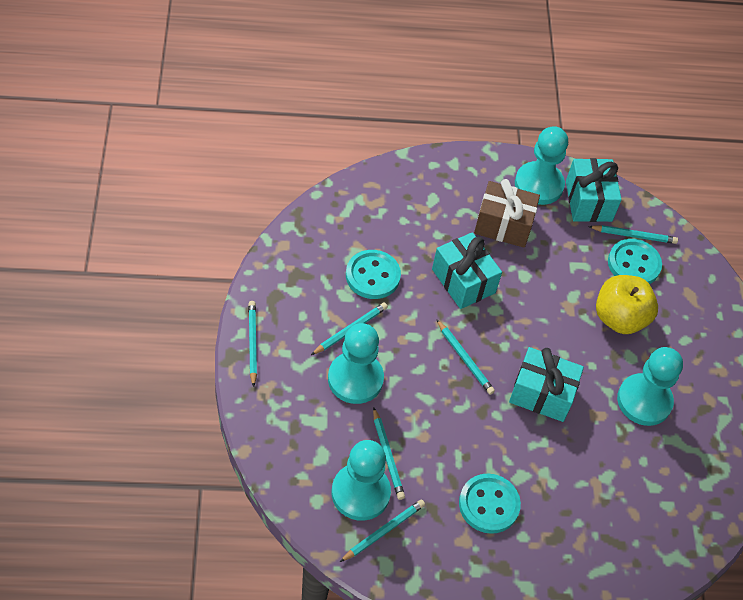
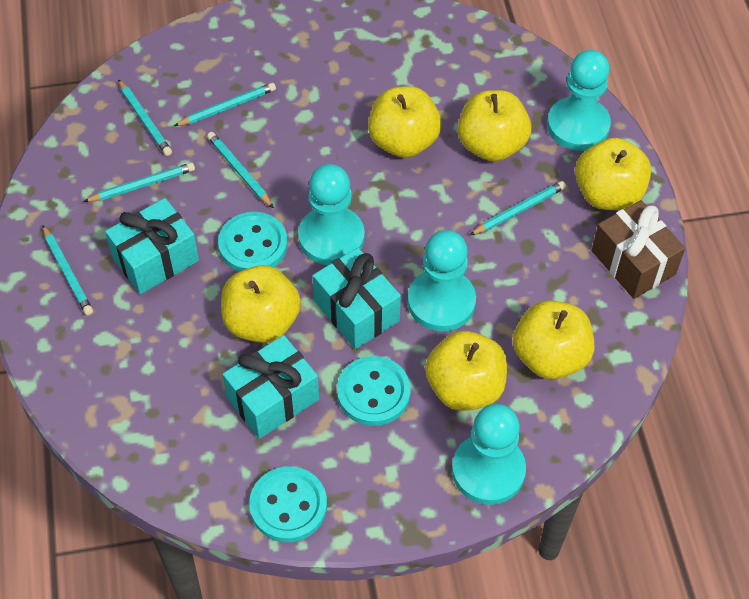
yellow apple: 1 -> 6

